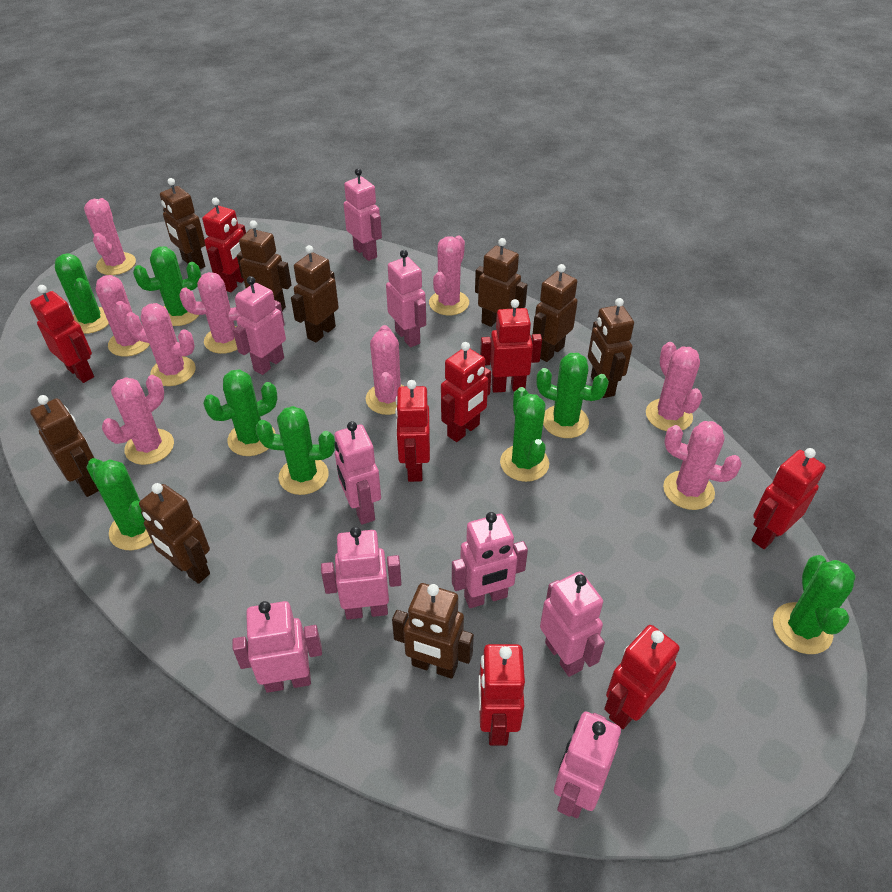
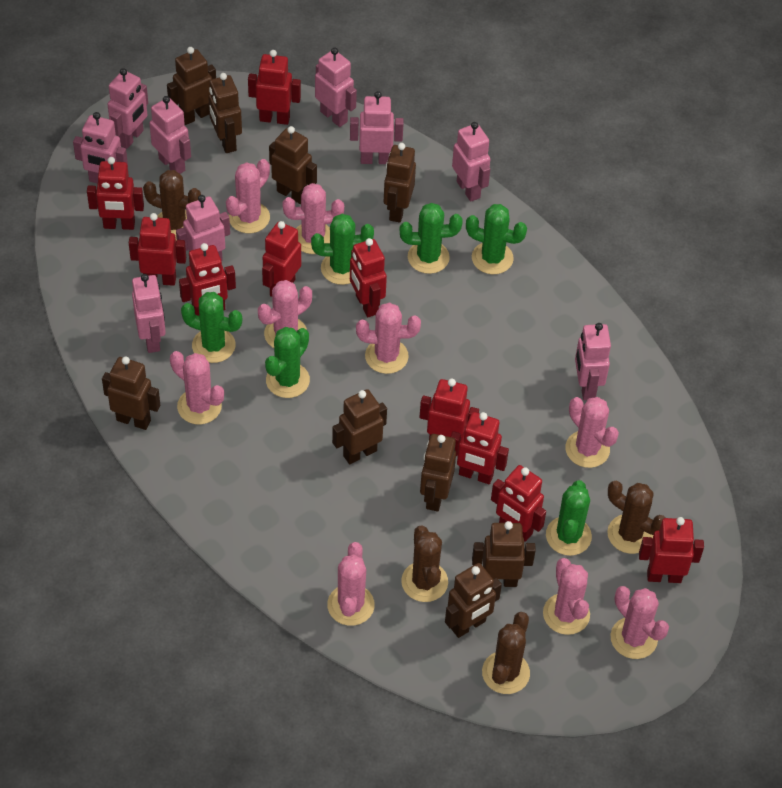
brown cactus: 0 -> 4
green cactus: 8 -> 6
red robot: 8 -> 10

